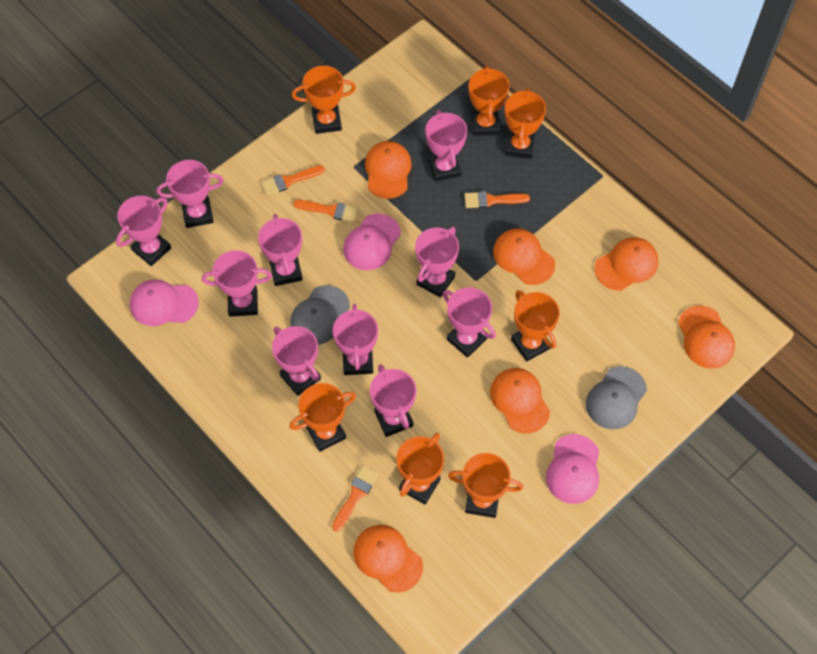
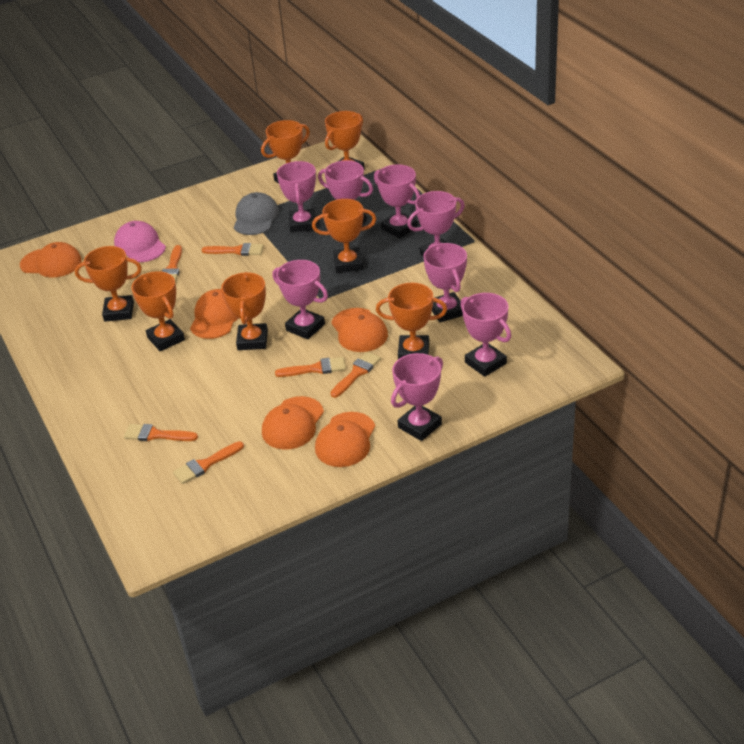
grey cap: 2 -> 1
orange brush: 4 -> 6
orange cap: 6 -> 5
pink cap: 3 -> 1
pink trophy: 10 -> 8

